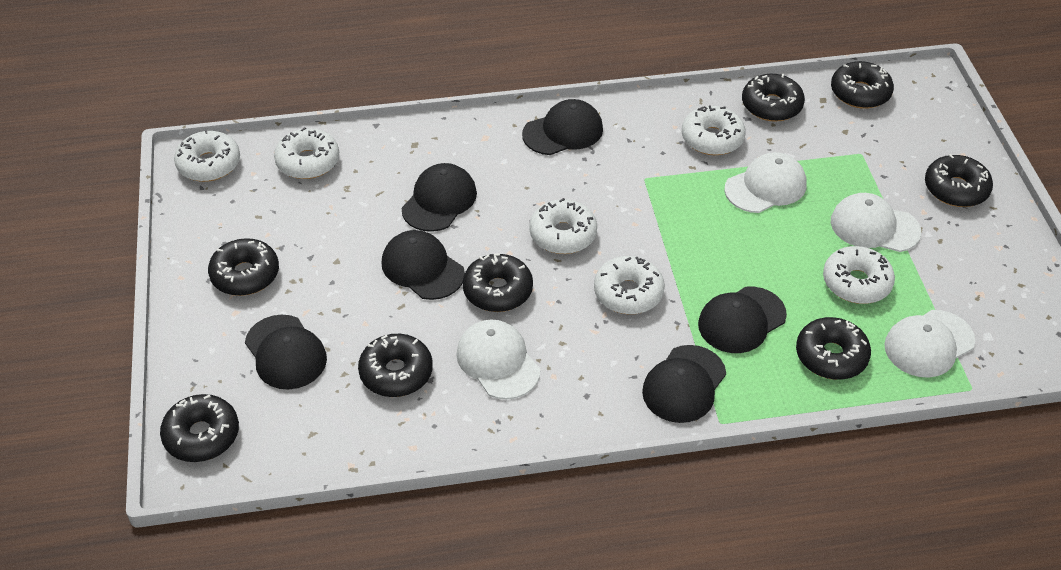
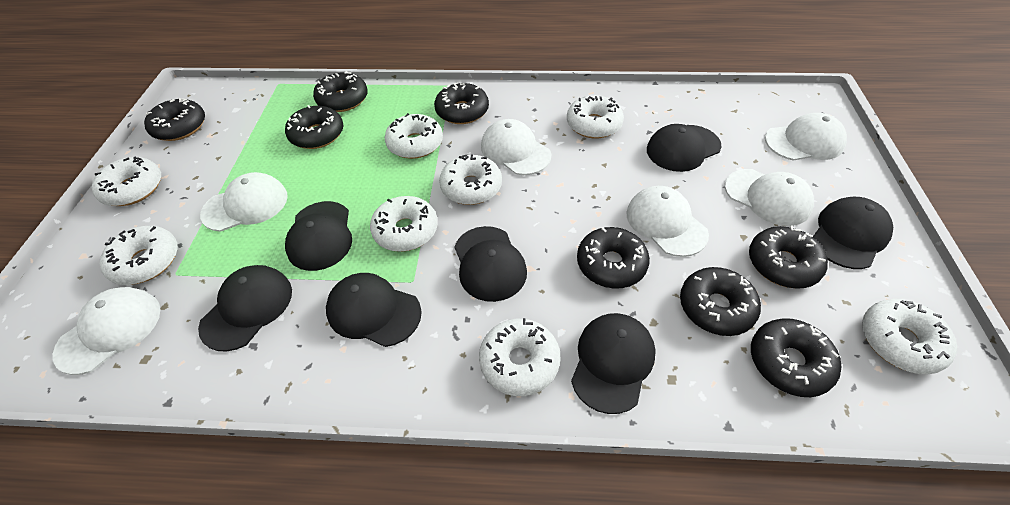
black cap: 6 -> 7
white cap: 4 -> 6
white donut: 6 -> 8

